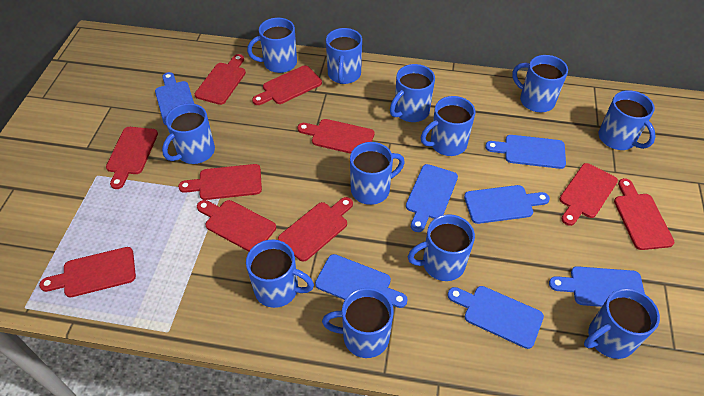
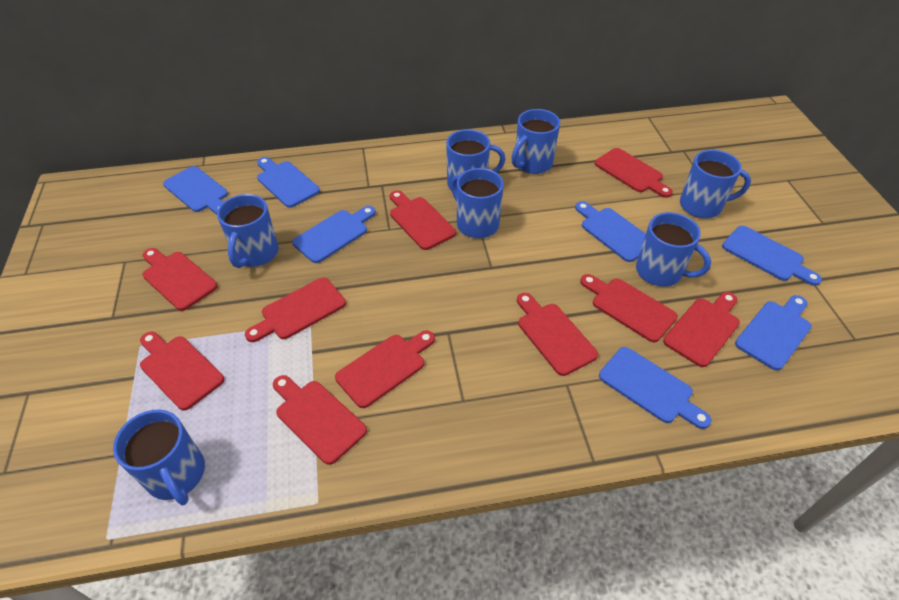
blue mug: 12 -> 7

